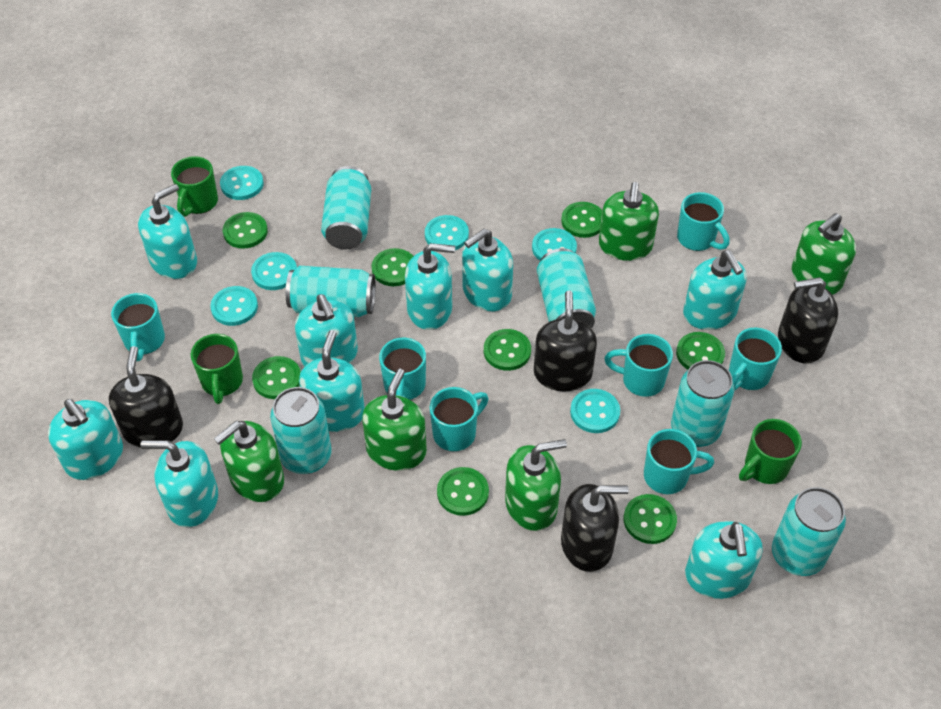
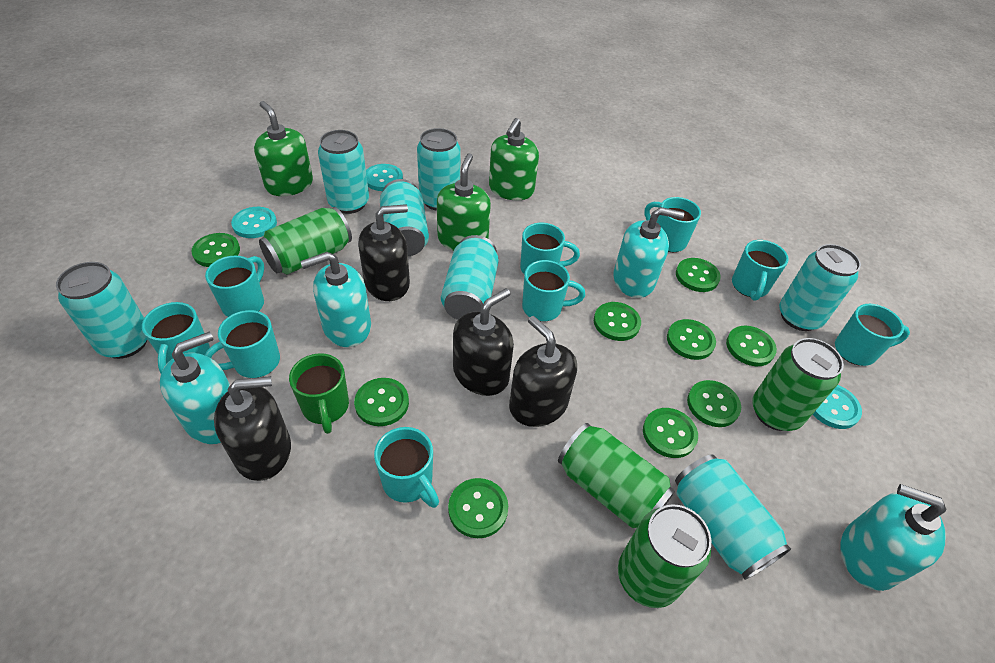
green button: 8 -> 9
green can: 0 -> 4
green mug: 3 -> 1
green soap dispenser: 5 -> 3
turquoise button: 6 -> 3
turquoise can: 6 -> 7
turquoise mug: 7 -> 9
turquoise soap dispenser: 9 -> 4

